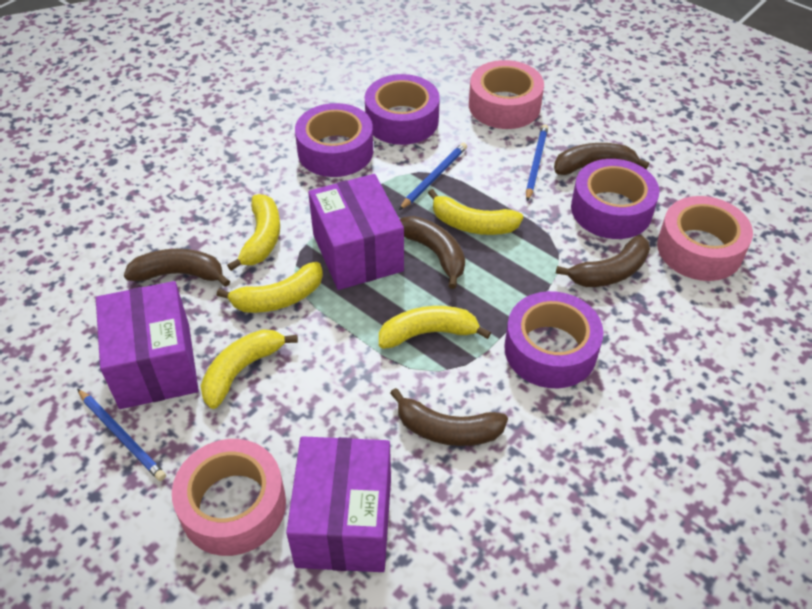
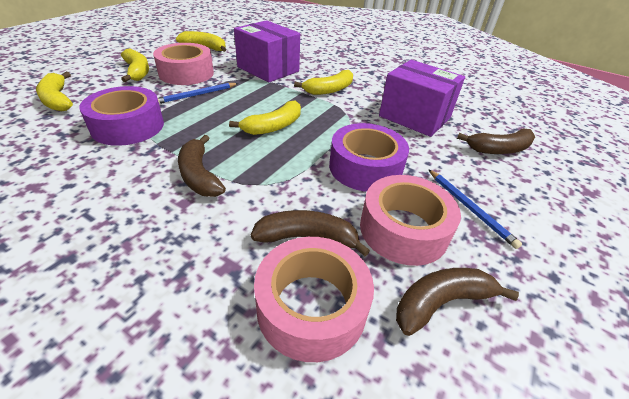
blue pencil: 3 -> 2
brown banana: 5 -> 4
purple box: 3 -> 2
purple tape: 4 -> 2

